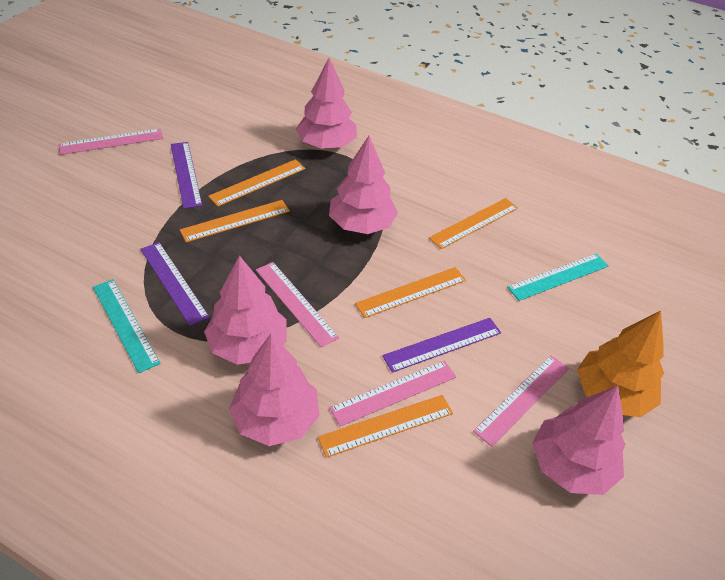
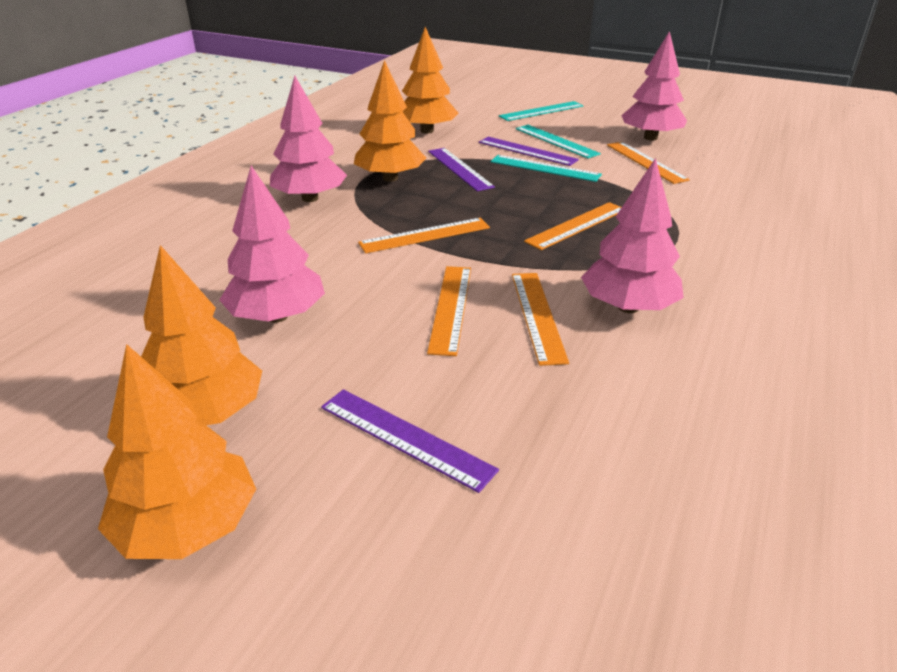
orange tree: 1 -> 4
pink ruler: 4 -> 0
pink tree: 5 -> 4
turquoise ruler: 2 -> 3

